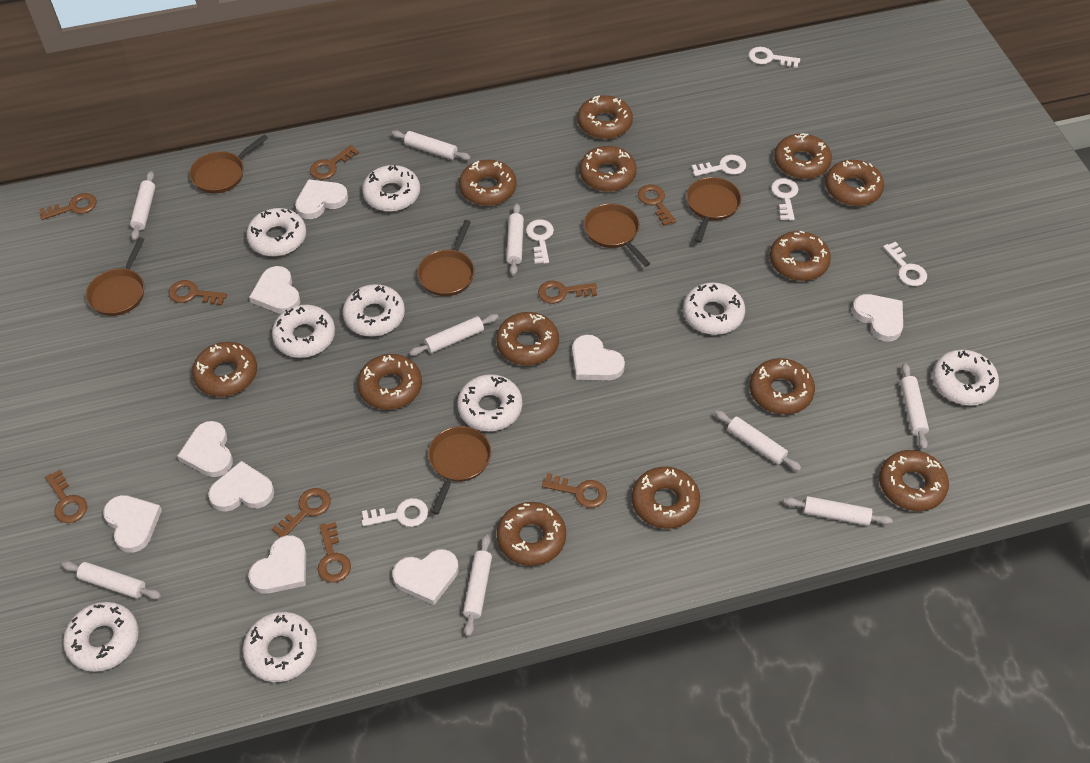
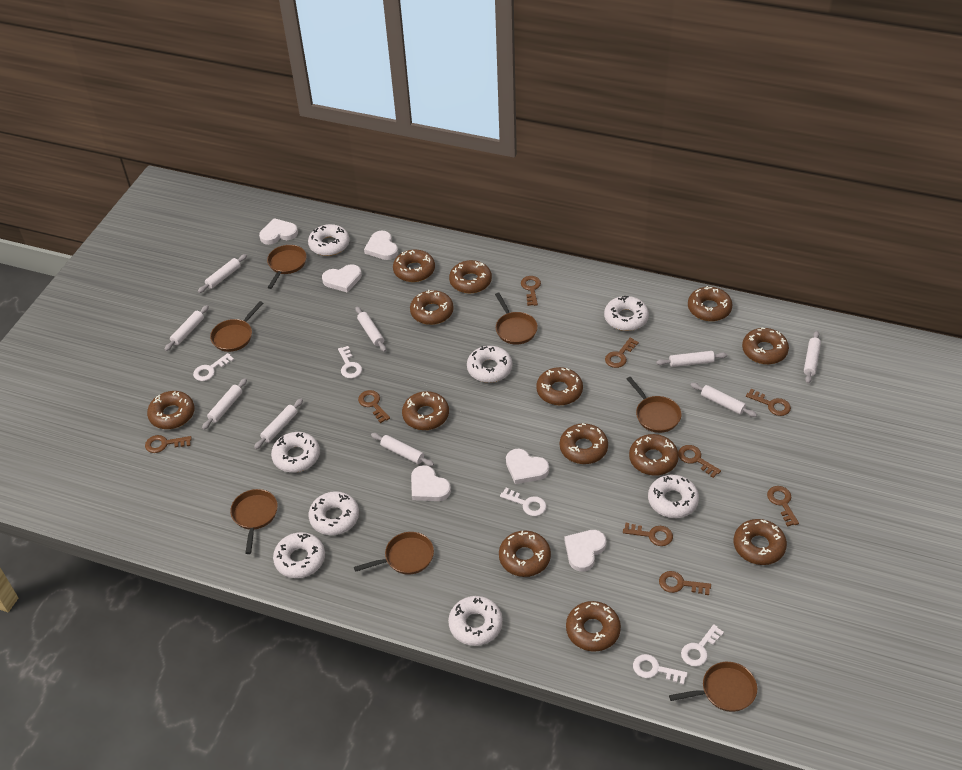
brown pan: 6 -> 7
white donut: 9 -> 8
white heart: 9 -> 6
white key: 6 -> 5

